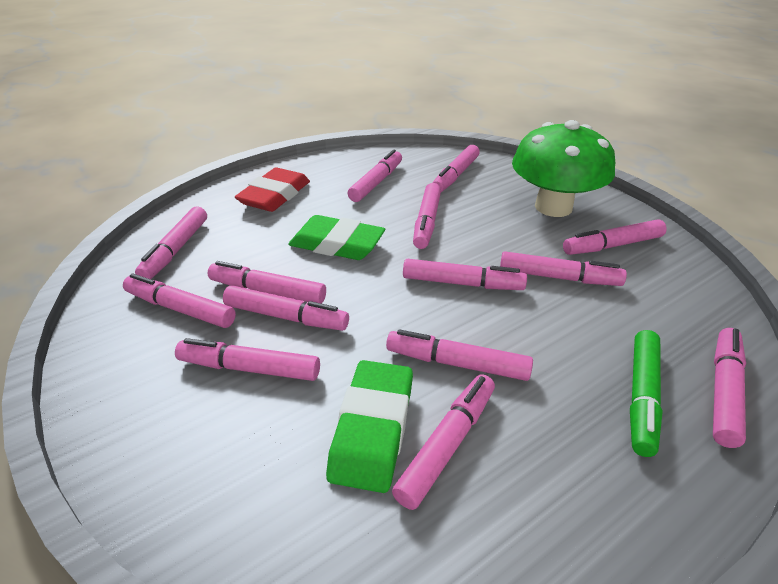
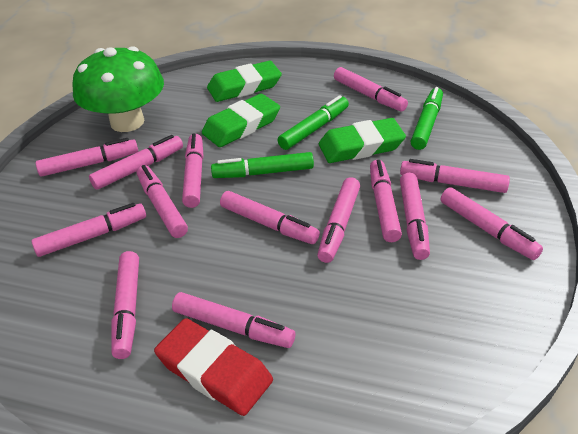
green eraser: 2 -> 3
green marker: 1 -> 3

